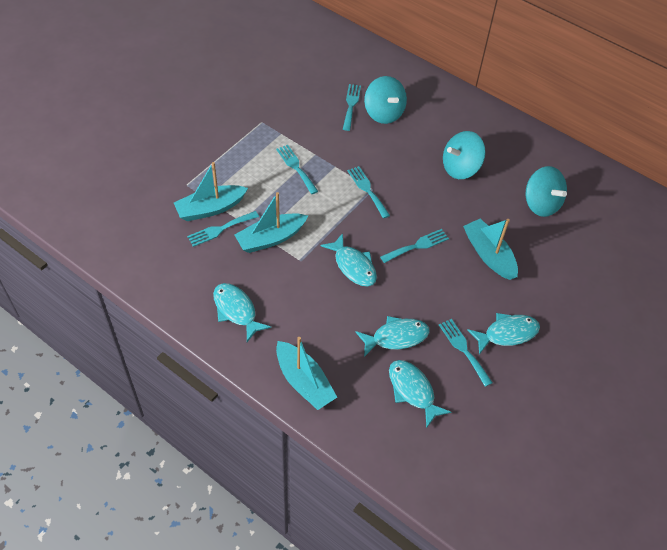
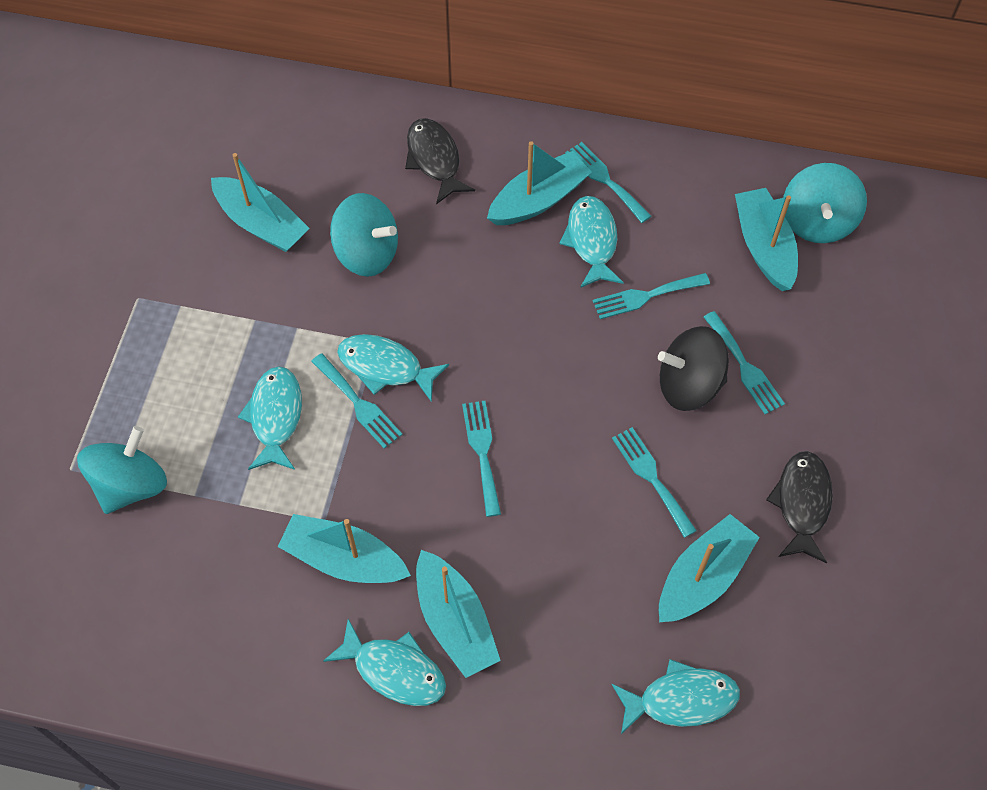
black fish: 0 -> 2
black spinning top: 0 -> 1
turquoise boat: 4 -> 6

